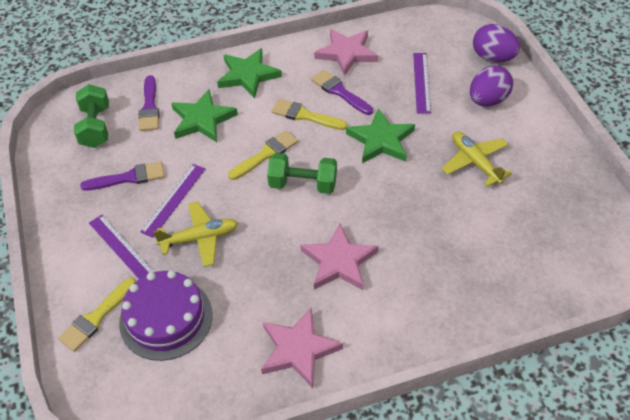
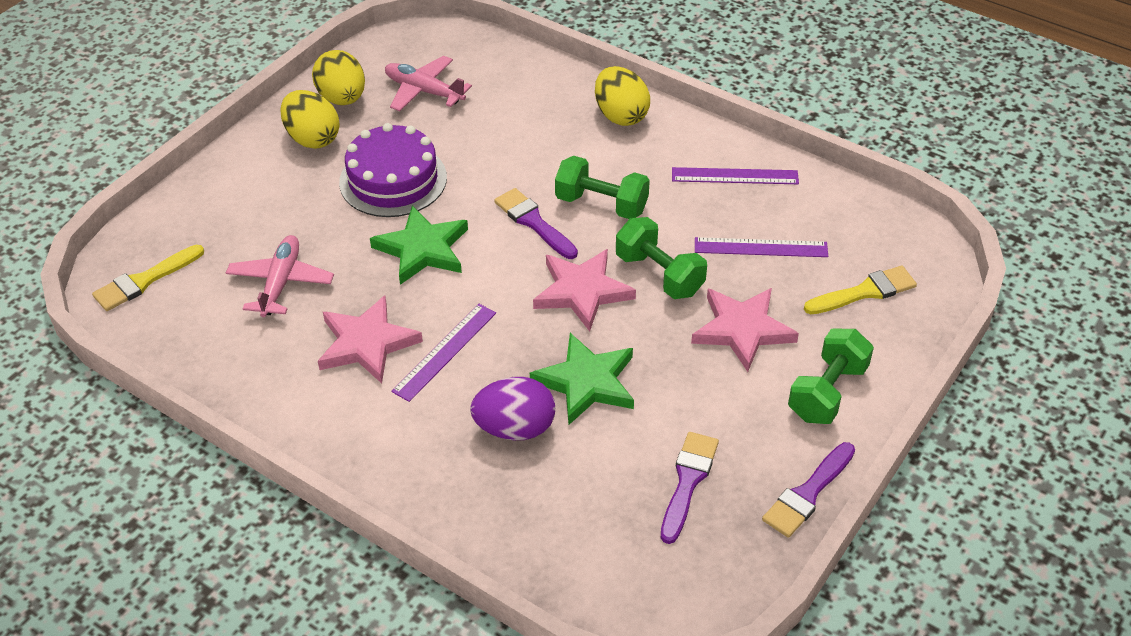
green dumbbell: 2 -> 3
green star: 3 -> 2
pink plane: 0 -> 2
purple egg: 2 -> 1
yellow brush: 3 -> 2
yellow egg: 0 -> 3
yellow plane: 2 -> 0

